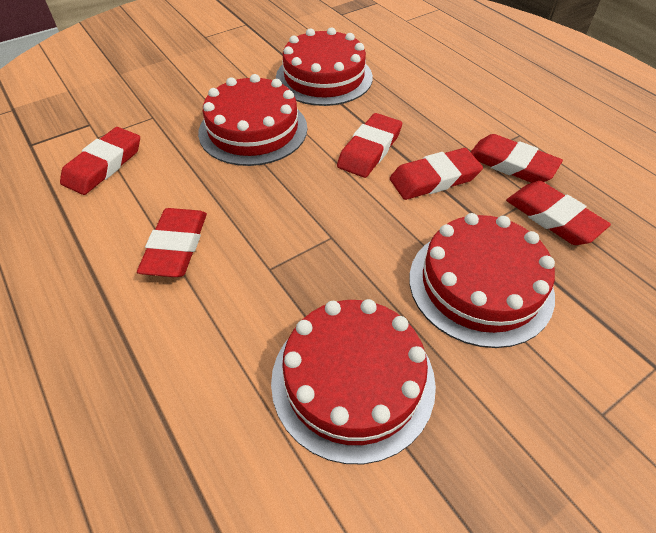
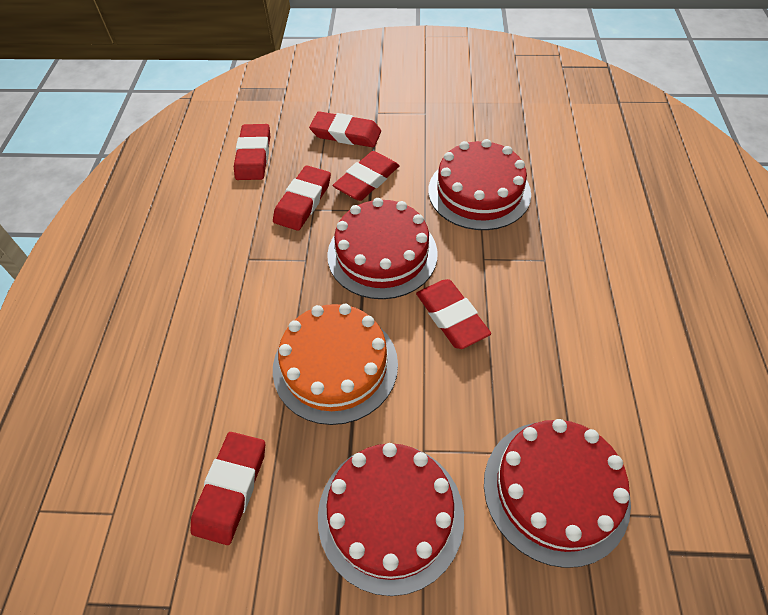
orange cake: 0 -> 1

